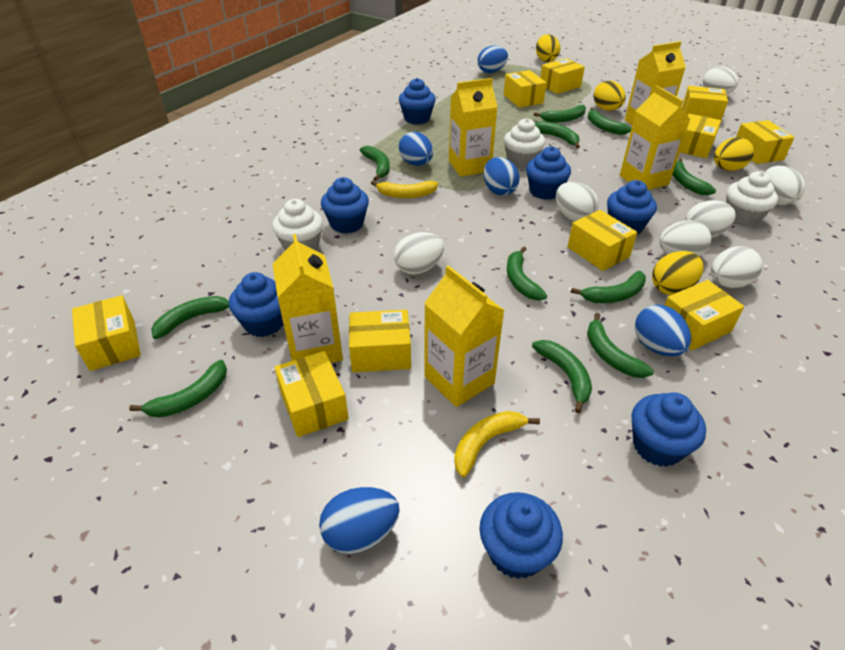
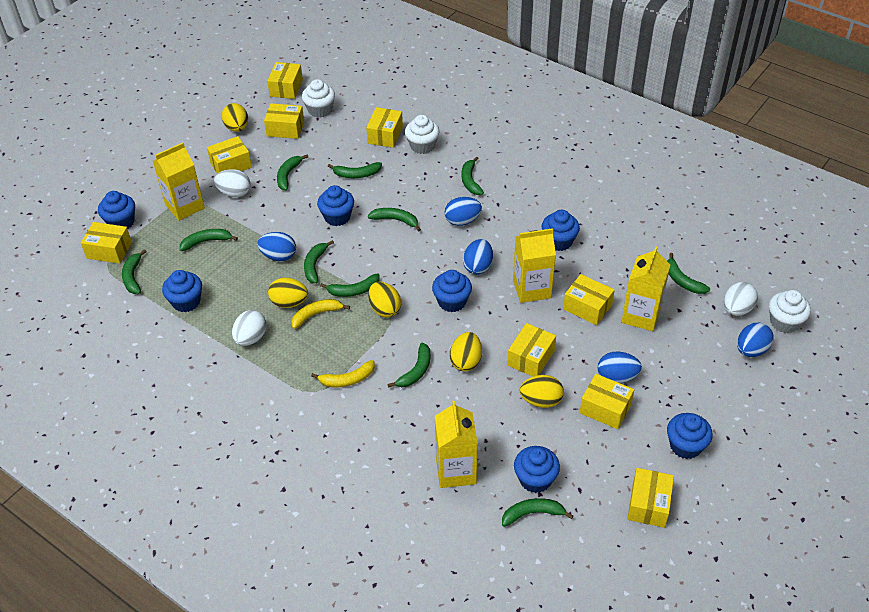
white egg: 7 -> 3
yellow box: 10 -> 9
yellow carton: 5 -> 4
yellow egg: 4 -> 5

